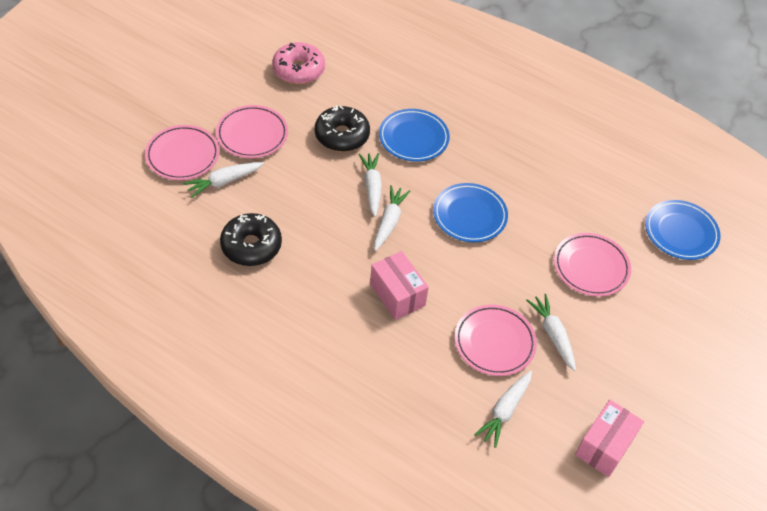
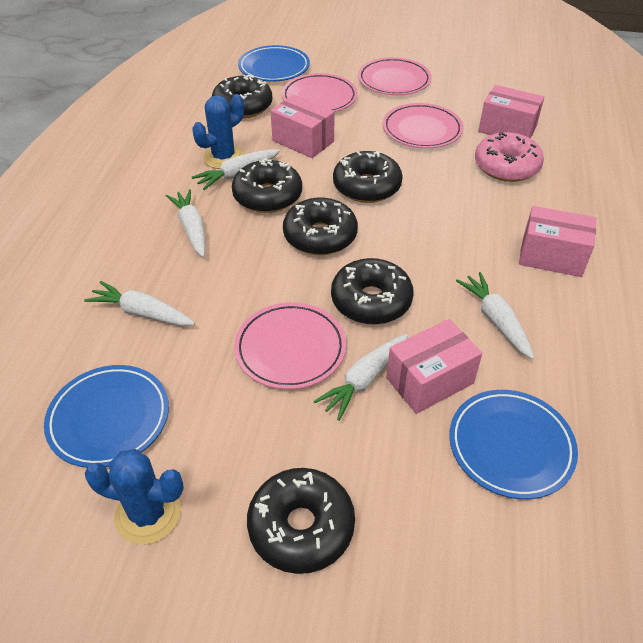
black donut: 2 -> 6
blue cactus: 0 -> 2
pink box: 2 -> 4

